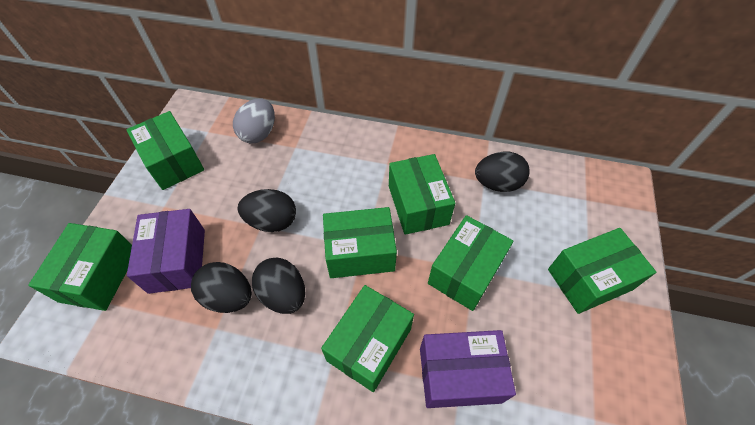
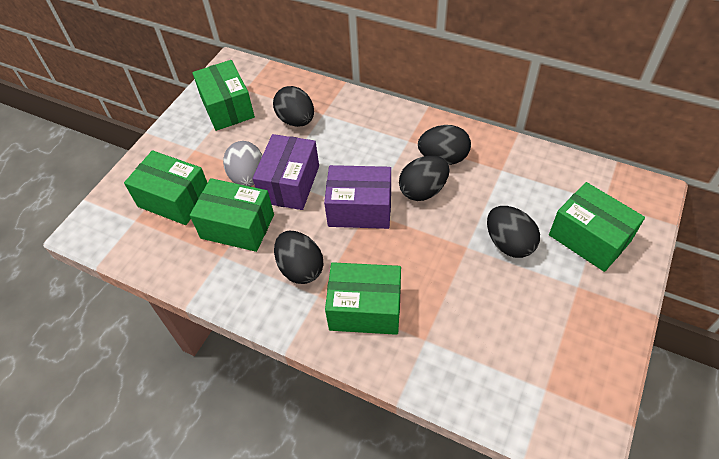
black egg: 4 -> 5
green box: 7 -> 5

